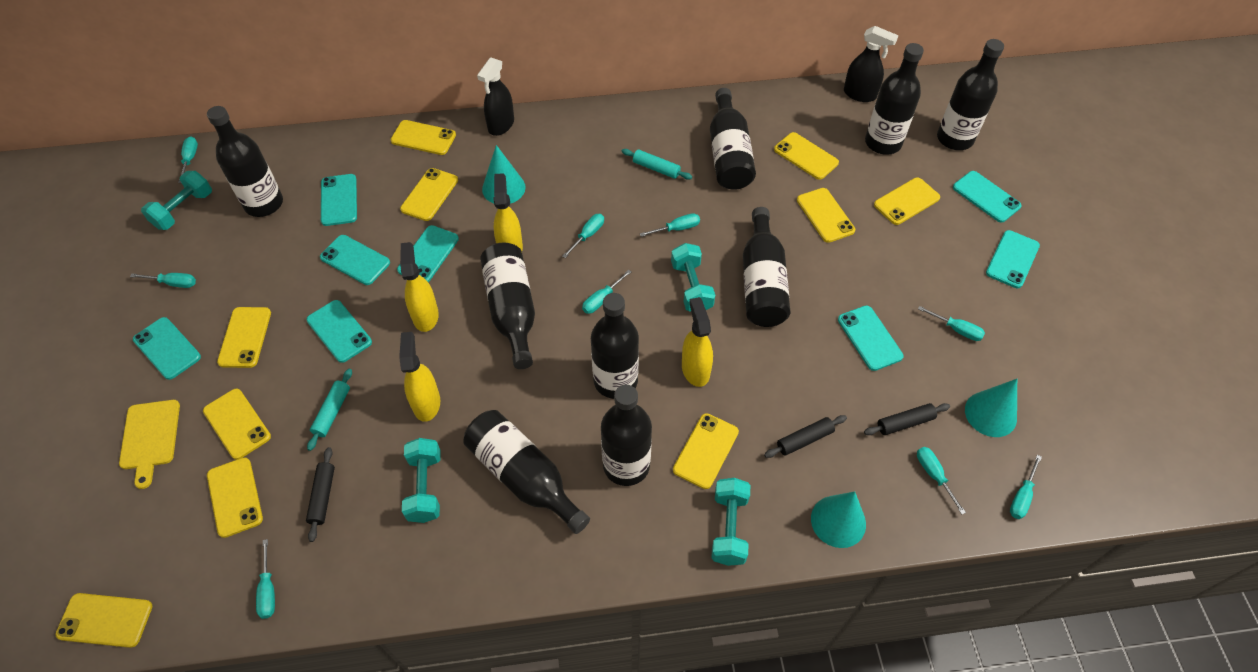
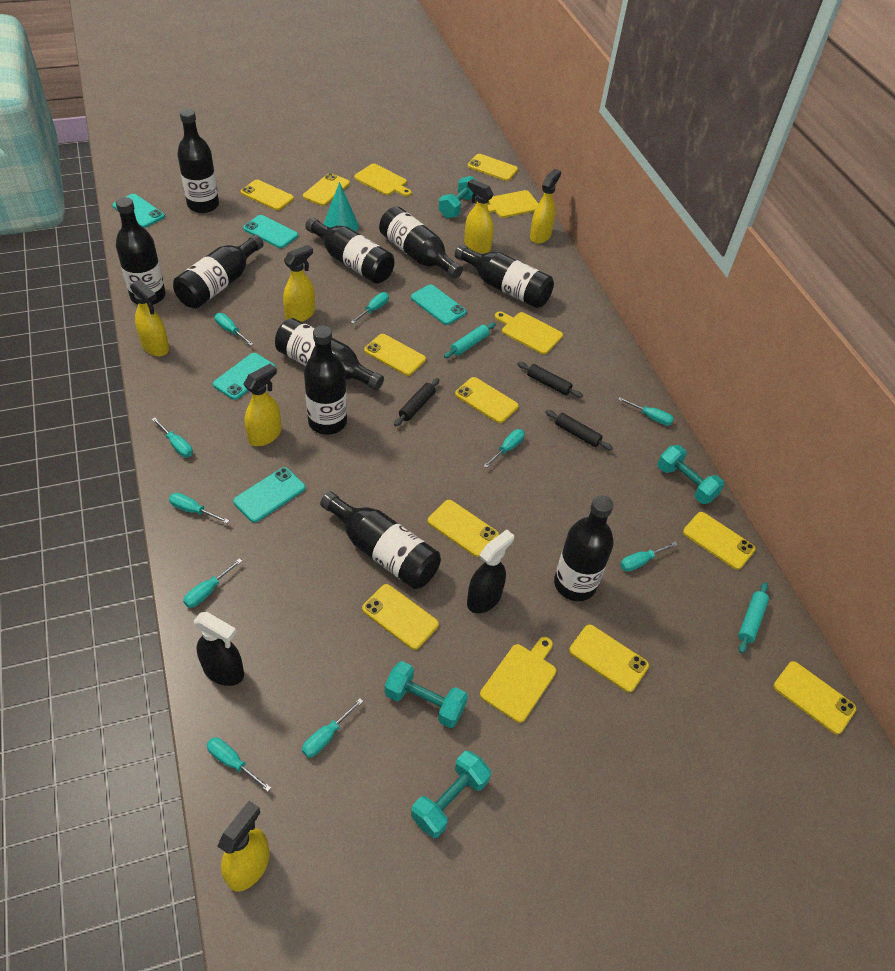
black bottle: 9 -> 10
turquoise cone: 3 -> 1
turquoise phone: 8 -> 5
turquoise screwdriver: 9 -> 10
yellow cutting board: 1 -> 4
yellow spray bottle: 4 -> 6

